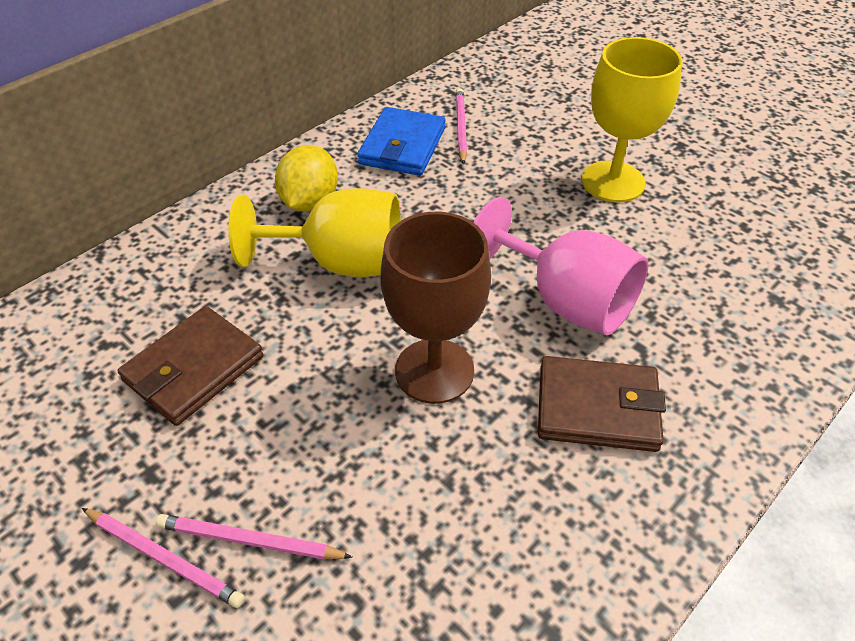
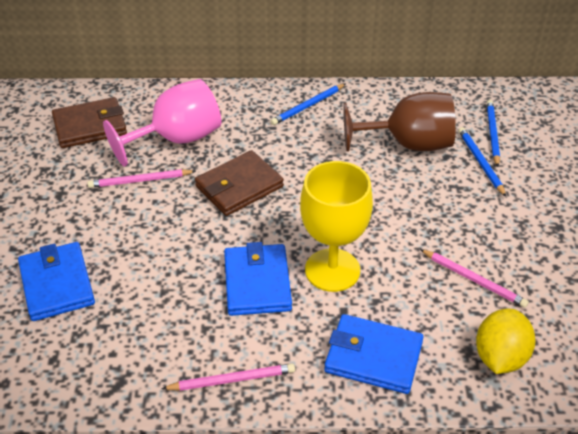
blue pencil: 0 -> 3
blue wallet: 1 -> 3
yellow goblet: 2 -> 1

